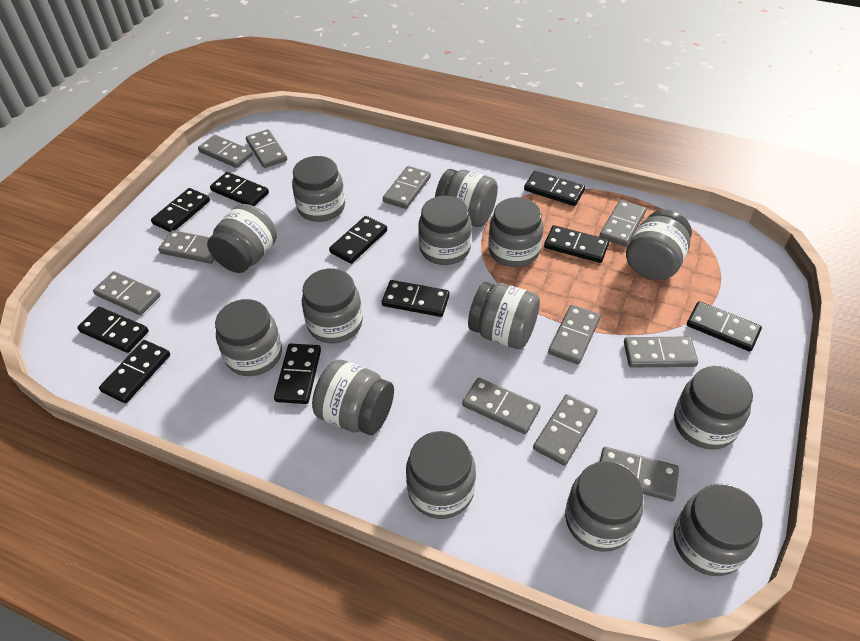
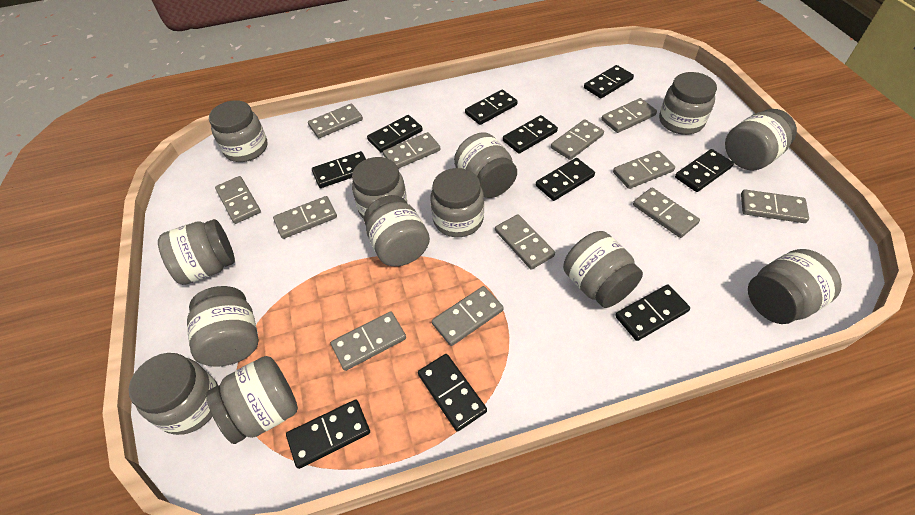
grey domino: 11 -> 12
grey jar: 14 -> 13

